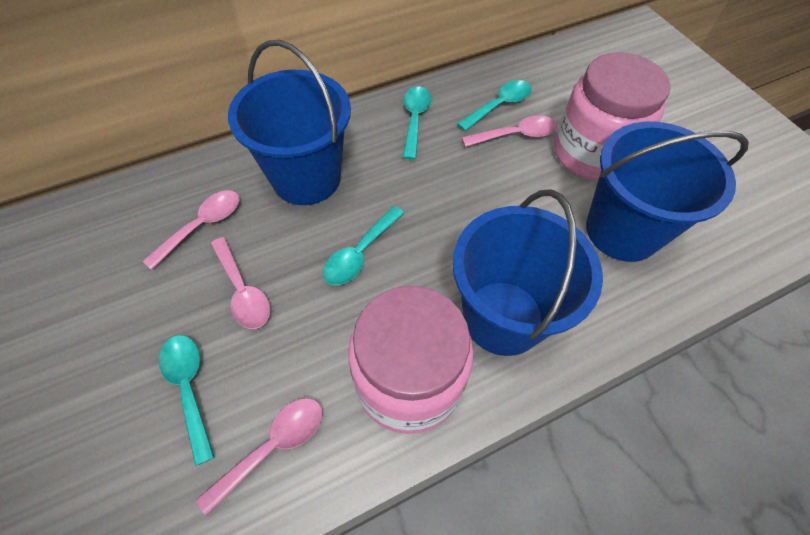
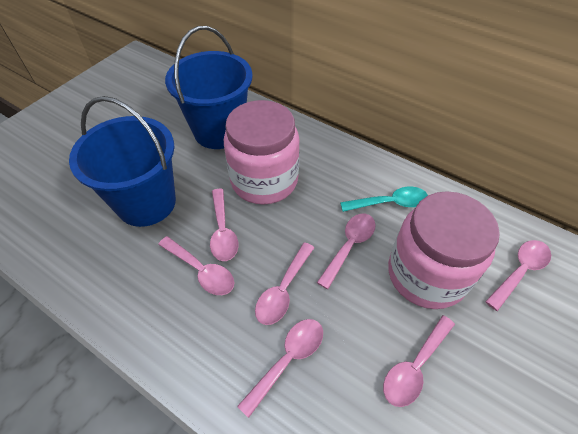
blue bucket: 3 -> 2
pink spoon: 4 -> 7
turquoise spoon: 4 -> 1

